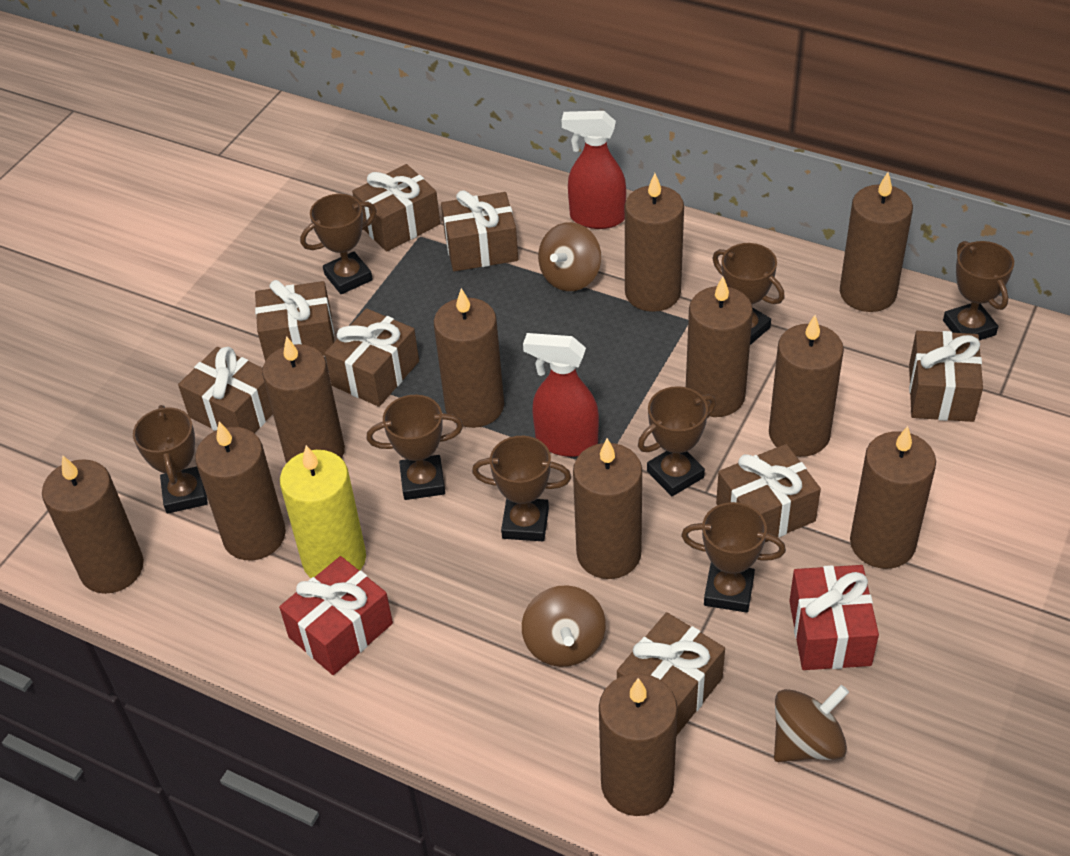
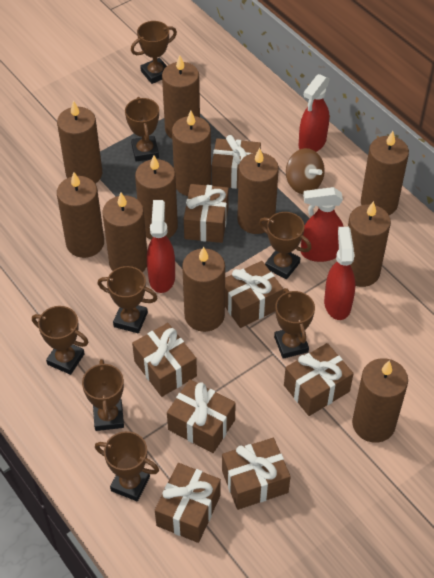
brown spinning top: 3 -> 1
red gift: 2 -> 0
red spray bottle: 2 -> 4
yellow candle: 1 -> 0

